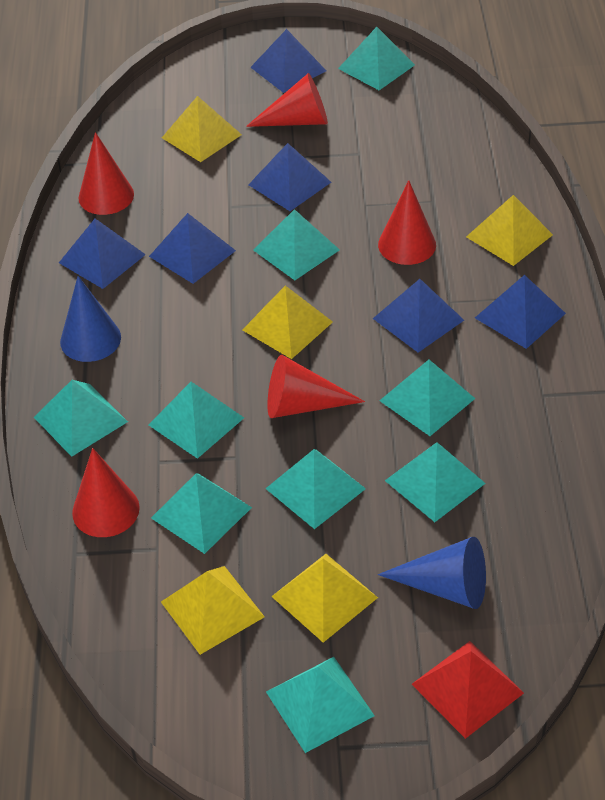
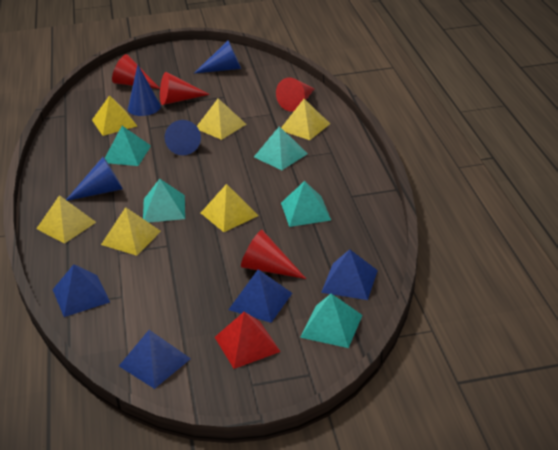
blue cone: 2 -> 4
blue pyramid: 6 -> 4
red cone: 5 -> 4
turquoise pyramid: 9 -> 5
yellow pyramid: 5 -> 6

